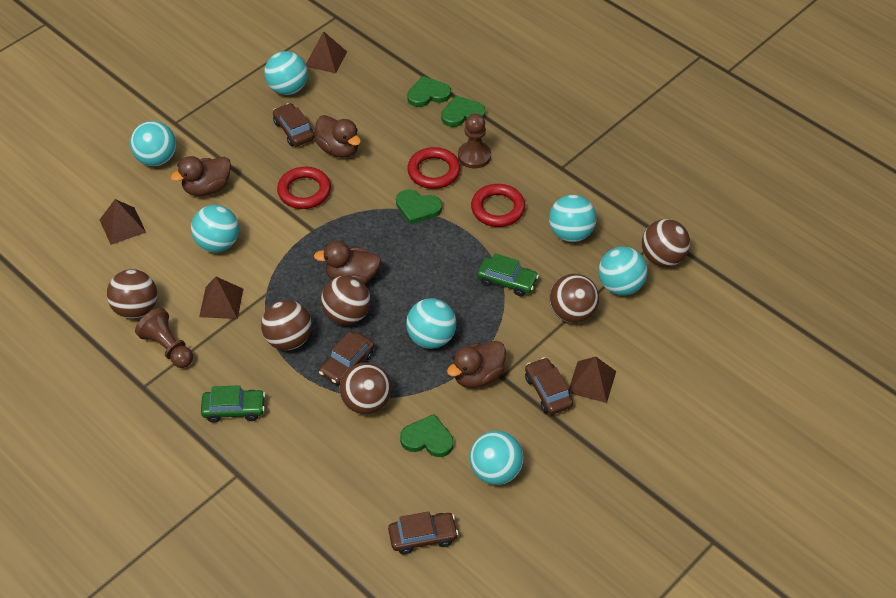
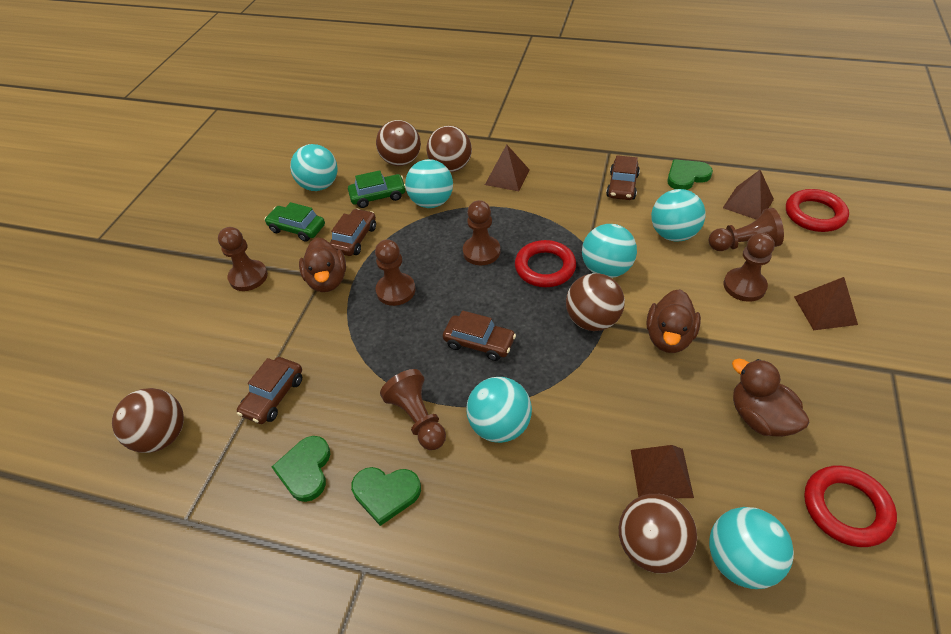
brown ball: 6 -> 5
brown duck: 4 -> 3
brown pawn: 2 -> 6
green heart: 4 -> 3
turquoise ball: 7 -> 6

